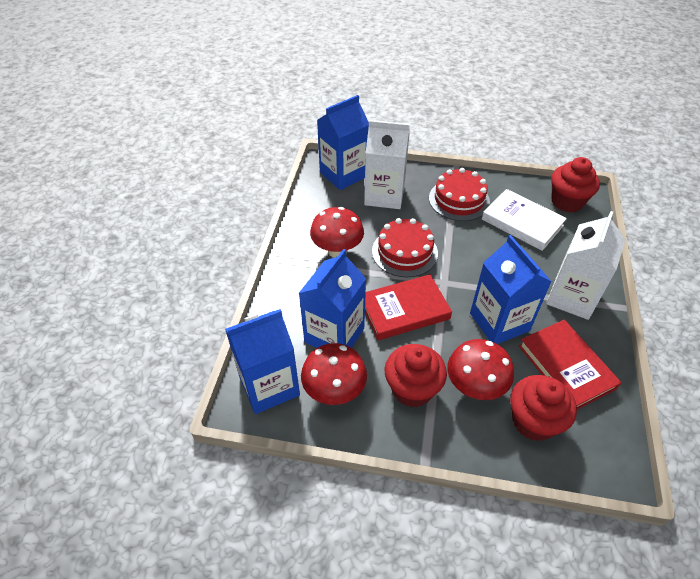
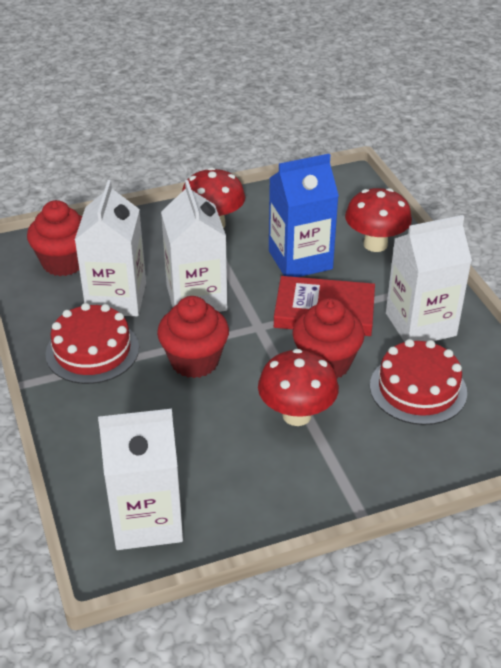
blue carton: 4 -> 1
red book: 2 -> 1
white book: 1 -> 0
white carton: 2 -> 4

